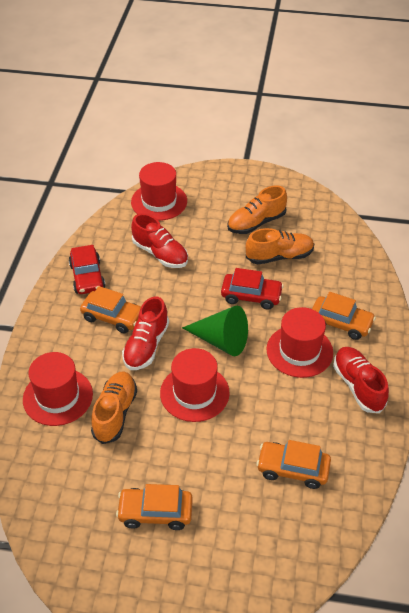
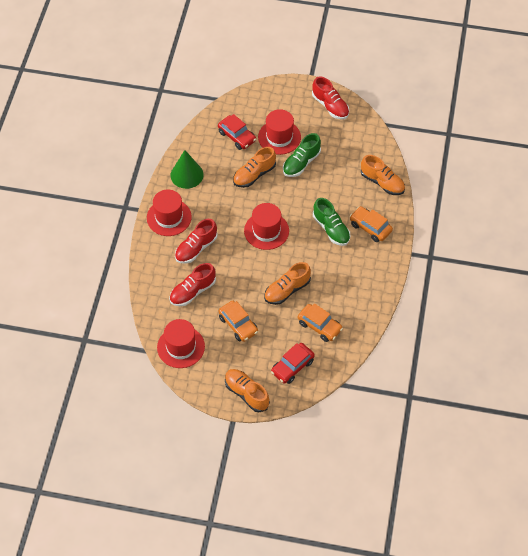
green shoe: 0 -> 2
orange car: 4 -> 3
orange shoe: 3 -> 4

